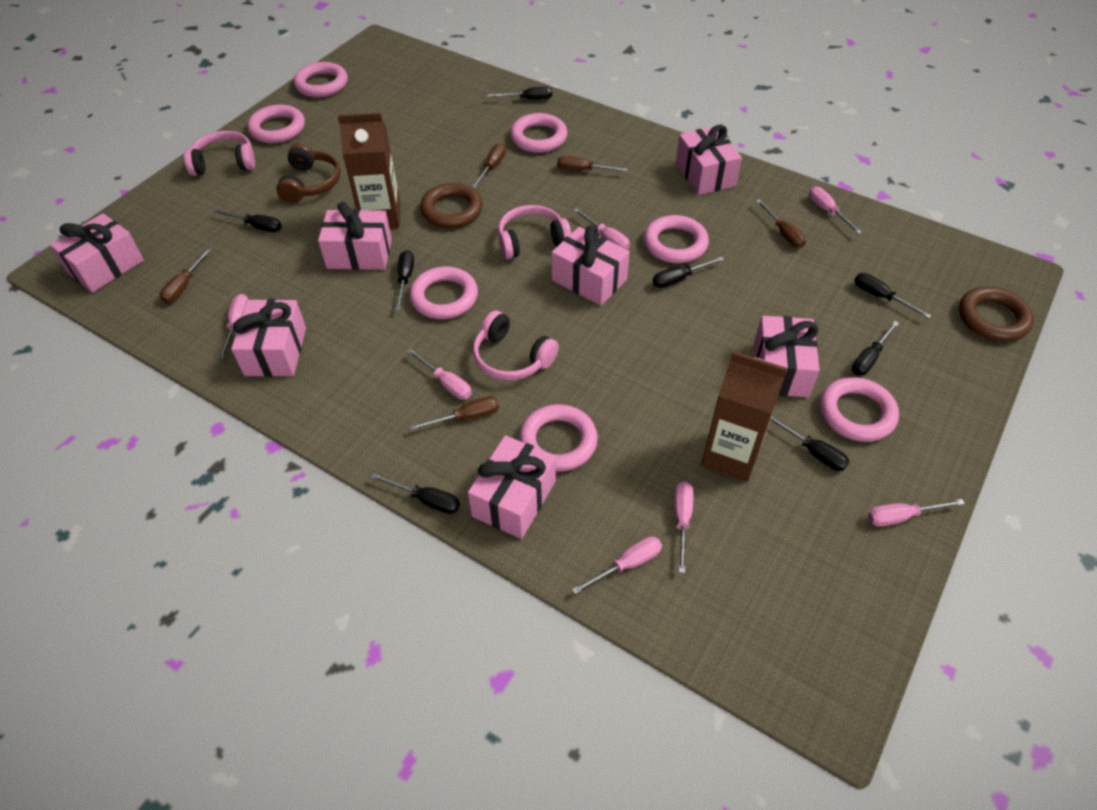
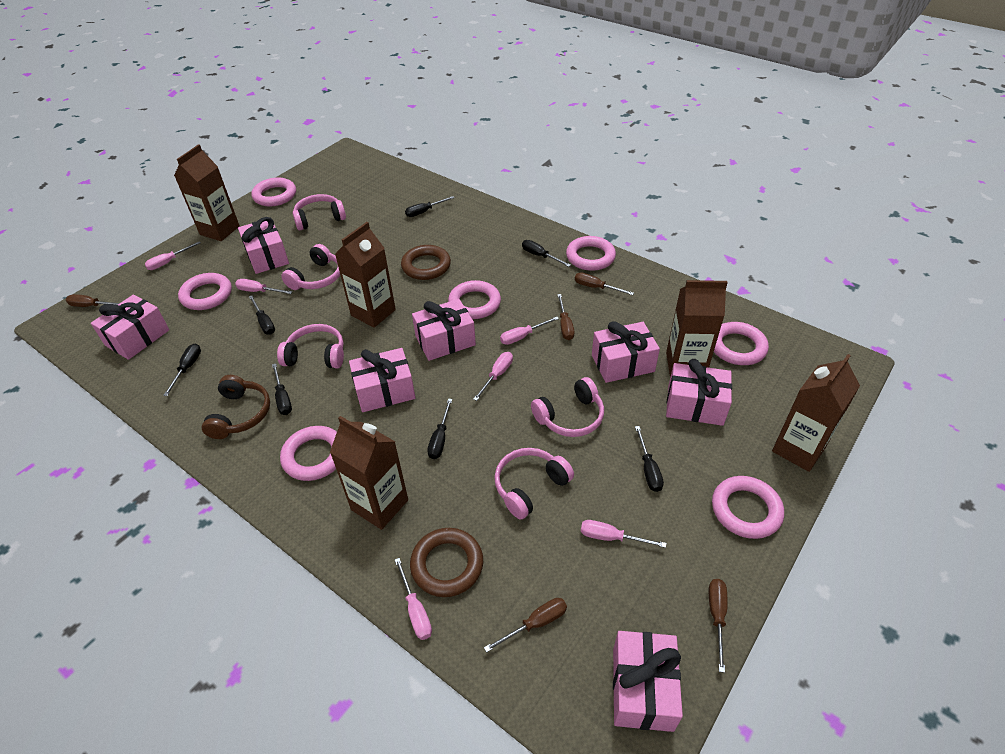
black screwdriver: 8 -> 7
brown carton: 2 -> 5
pink headphones: 3 -> 5
pink screwdriver: 7 -> 6

